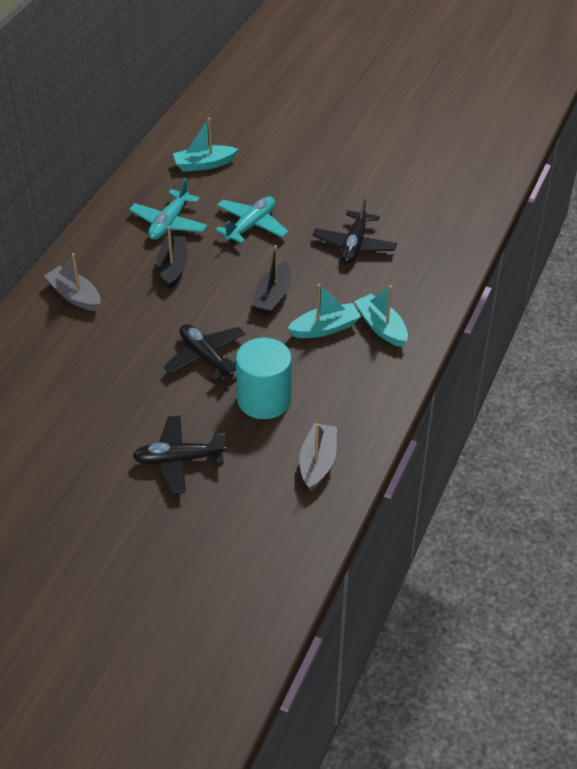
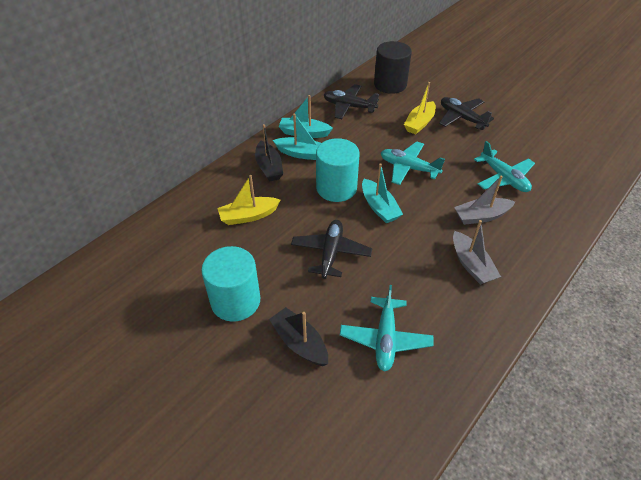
black cylinder: 0 -> 1
turquoise cylinder: 1 -> 2
turquoise plane: 2 -> 3
yellow boat: 0 -> 2

